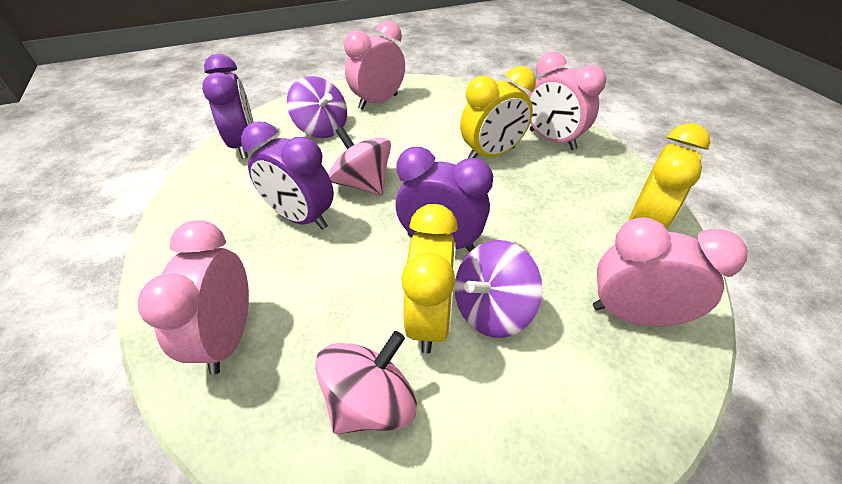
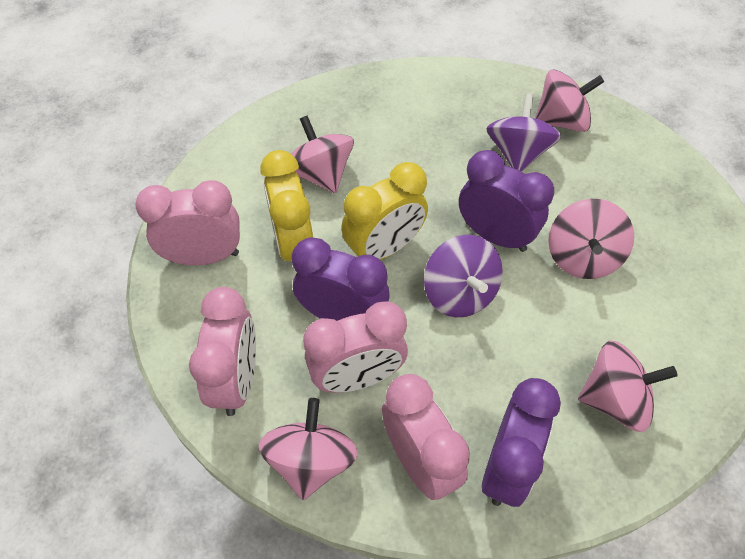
pink spinning top: 2 -> 5
yellow clock: 3 -> 2

